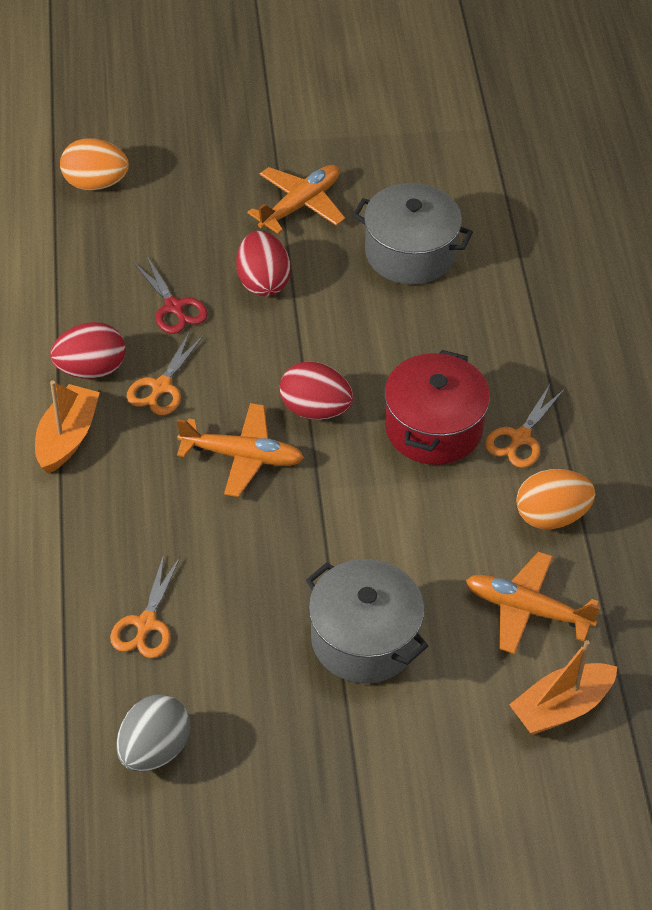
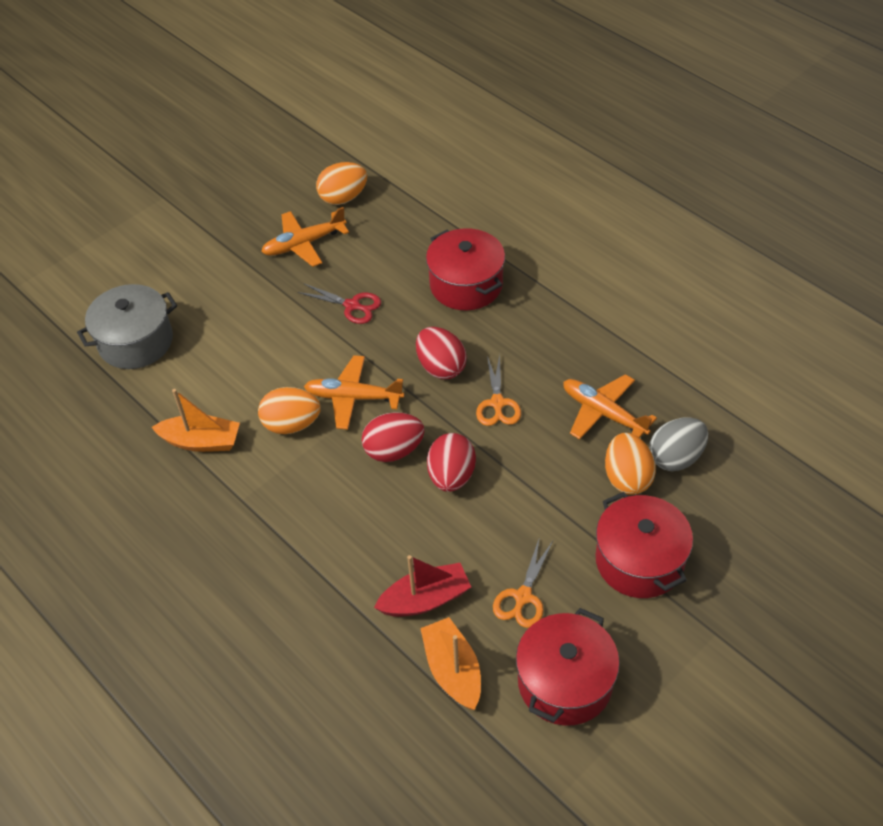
grey pot: 2 -> 1
orange egg: 2 -> 3
orange scissors: 3 -> 2
red boat: 0 -> 1
red pot: 1 -> 3

